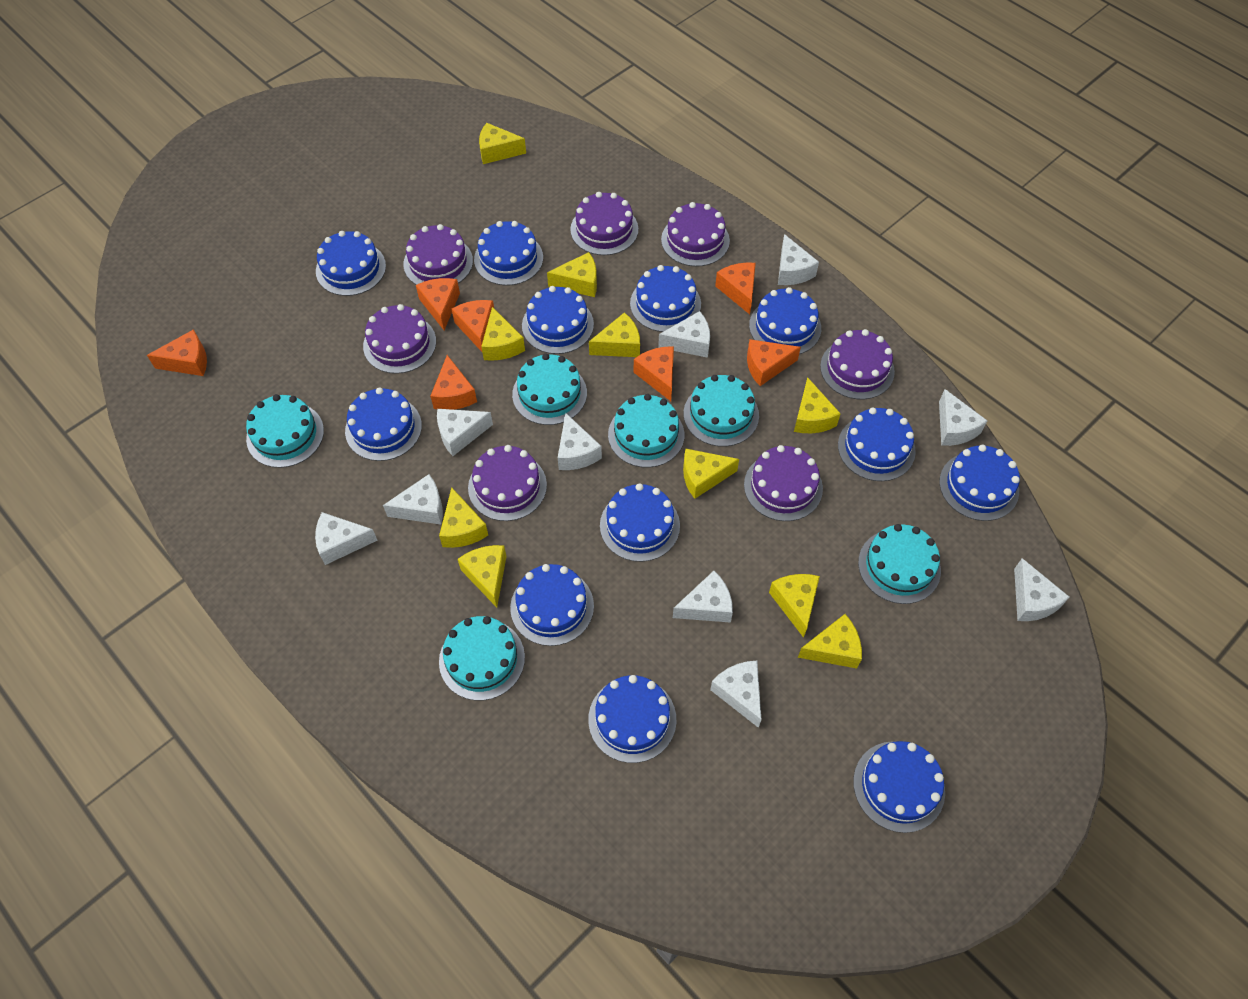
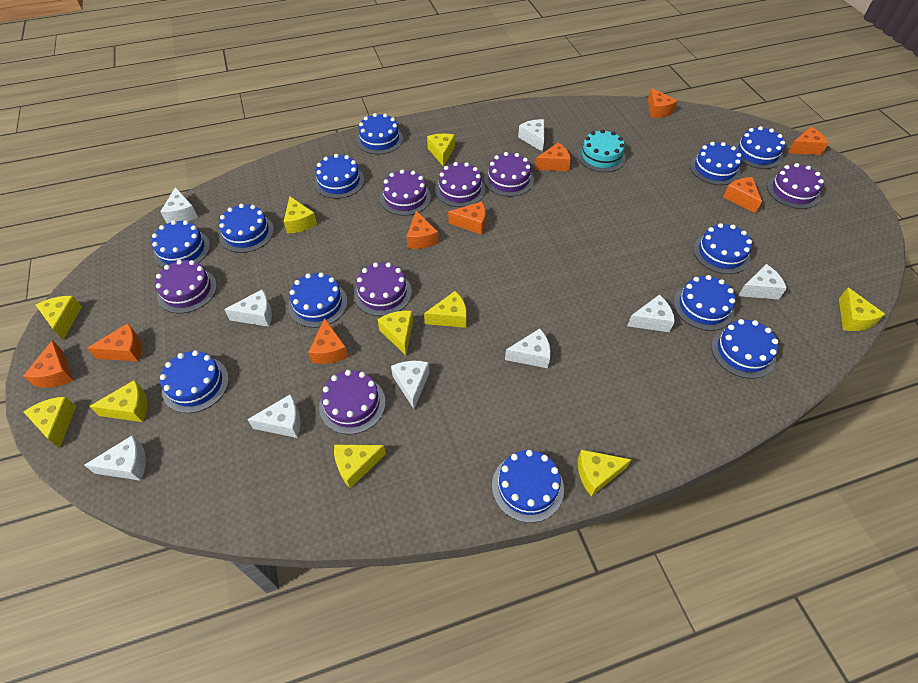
orange cheese: 7 -> 9
turquoise cake: 6 -> 1
white cheese: 10 -> 9

